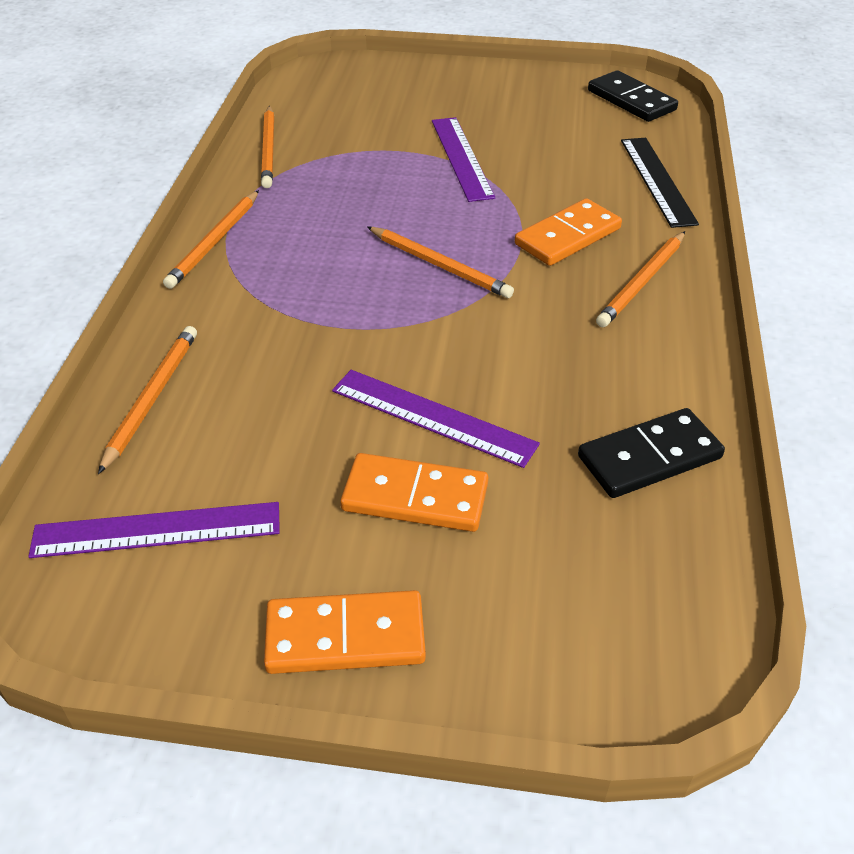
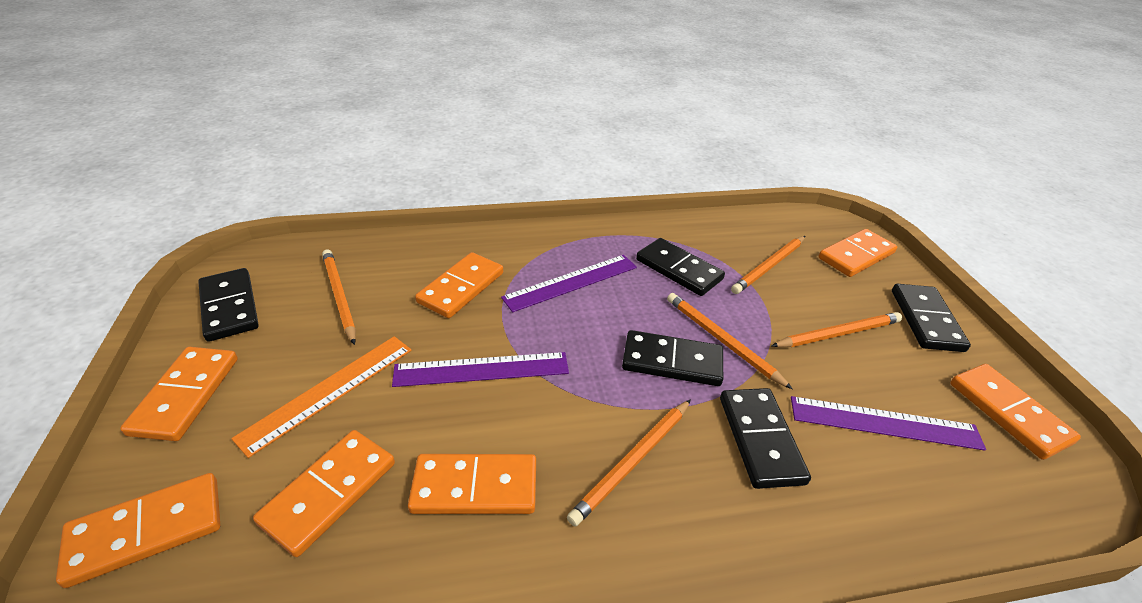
black domino: 2 -> 5
black ruler: 1 -> 0
orange domino: 3 -> 7
orange ruler: 0 -> 1

